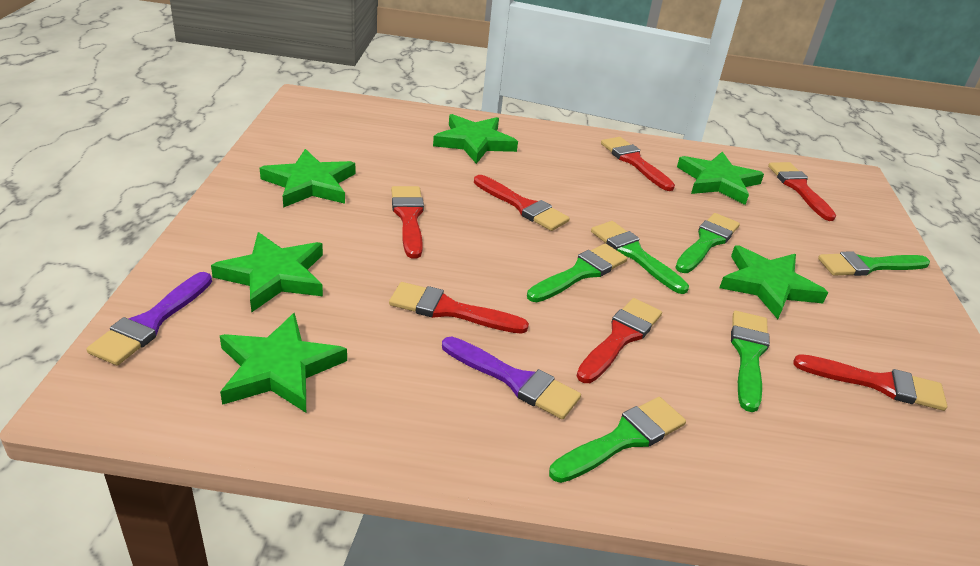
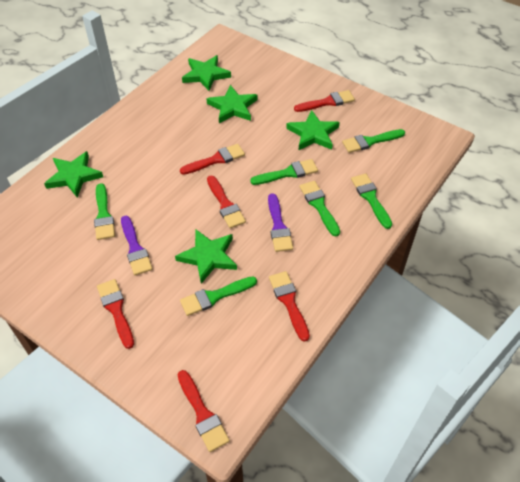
green star: 6 -> 5
red brush: 7 -> 6

